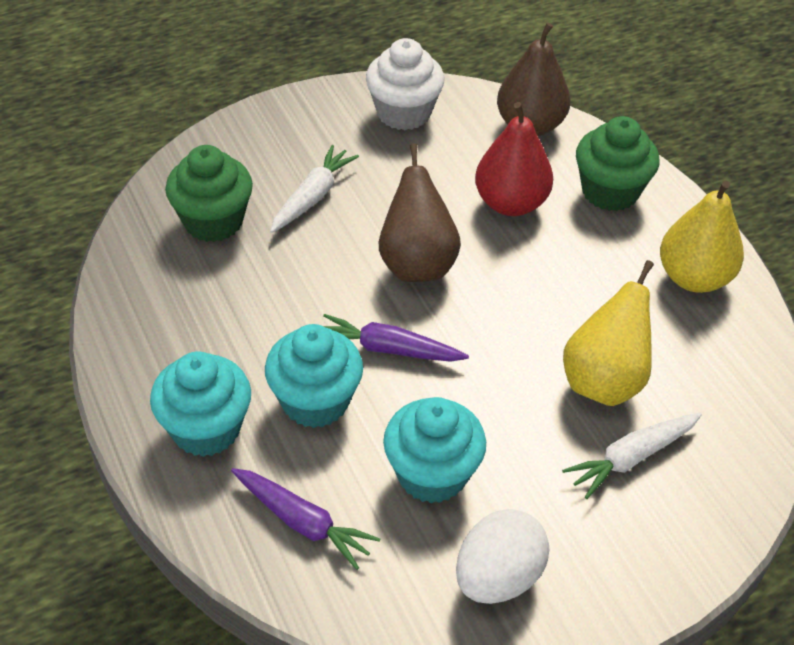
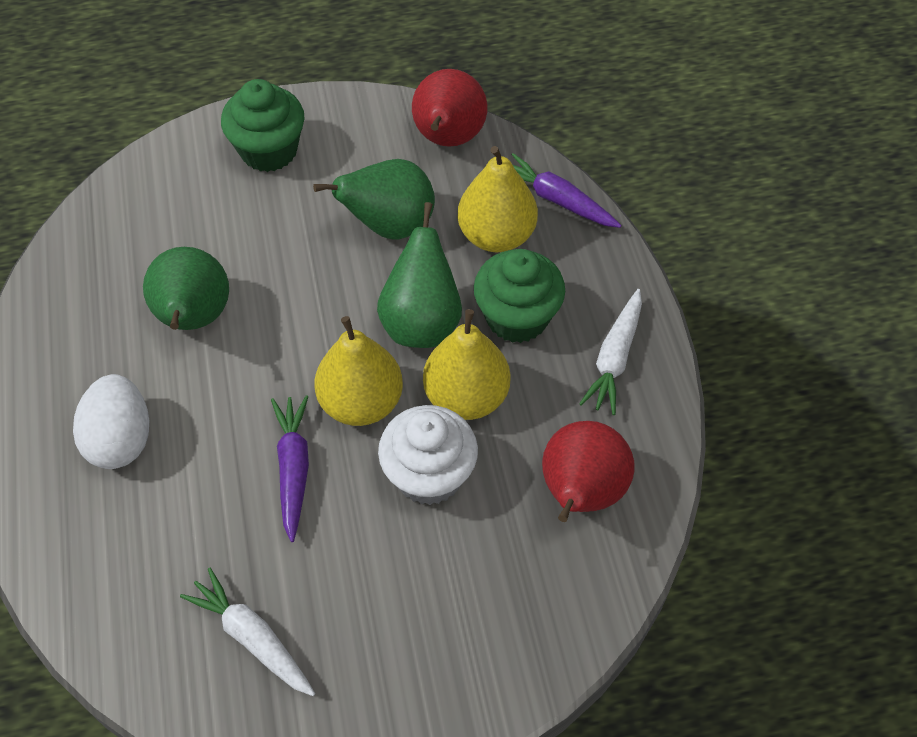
brown pear: 2 -> 0
green pear: 0 -> 3
red pear: 1 -> 2
turquoise cupcake: 3 -> 0
yellow pear: 2 -> 3

